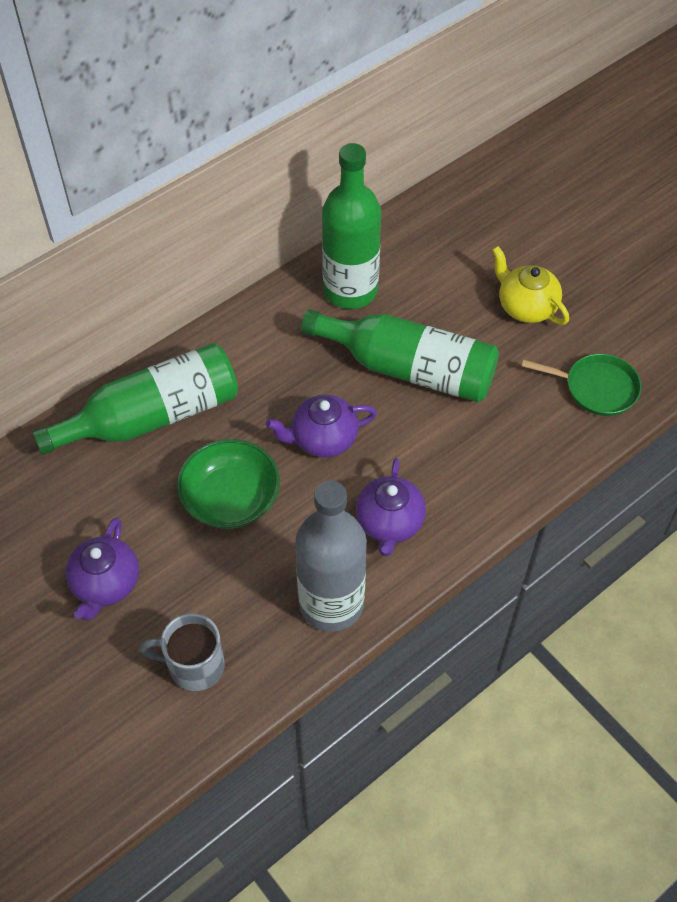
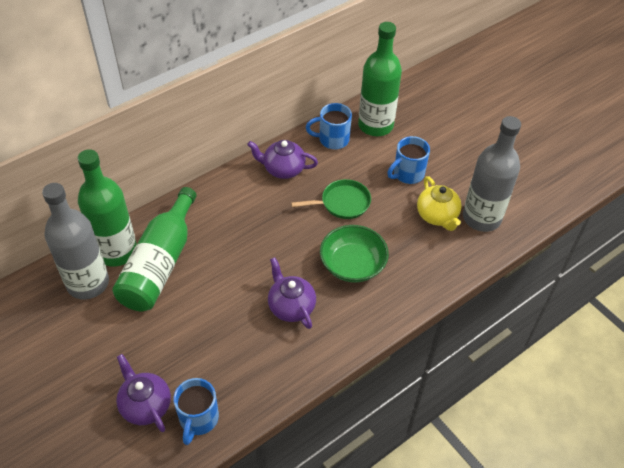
blue mug: 0 -> 3
grey bottle: 1 -> 2
grey mug: 1 -> 0

